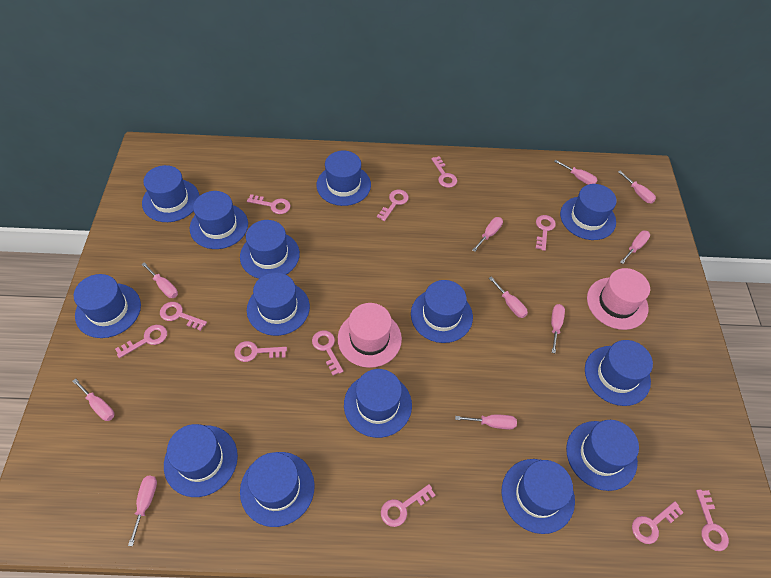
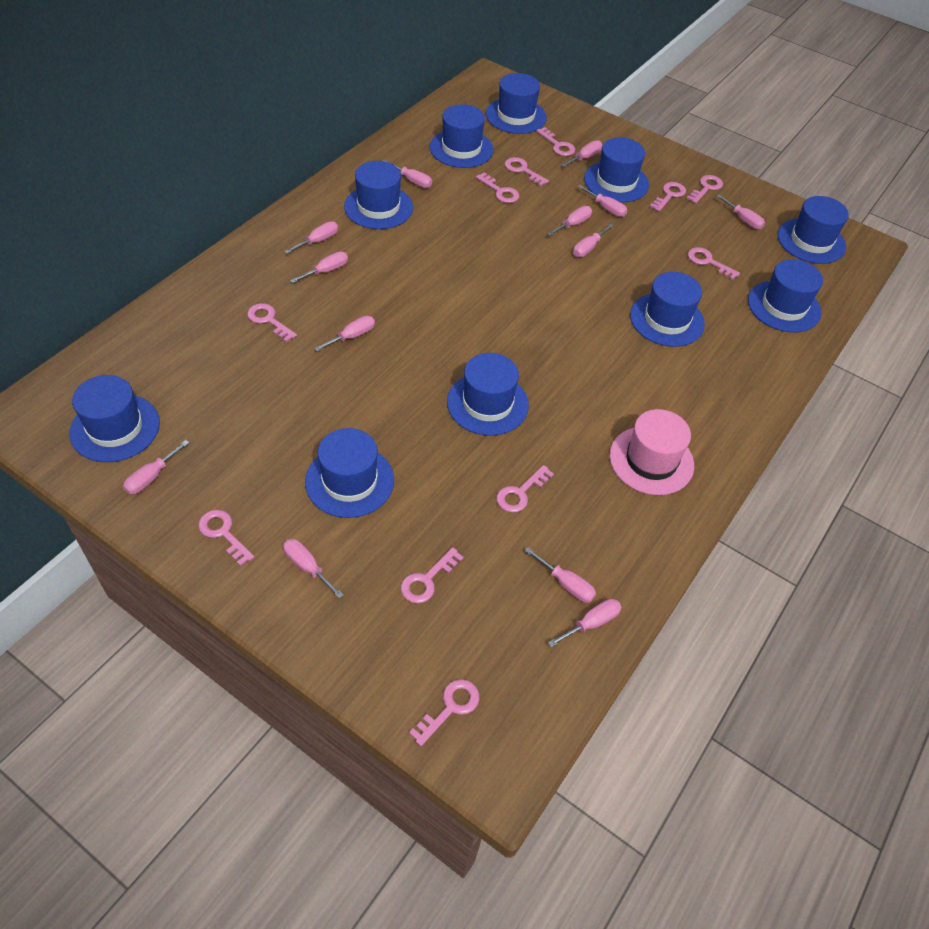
blue hat: 14 -> 10
pink hat: 2 -> 1
pink screwdriver: 10 -> 13

